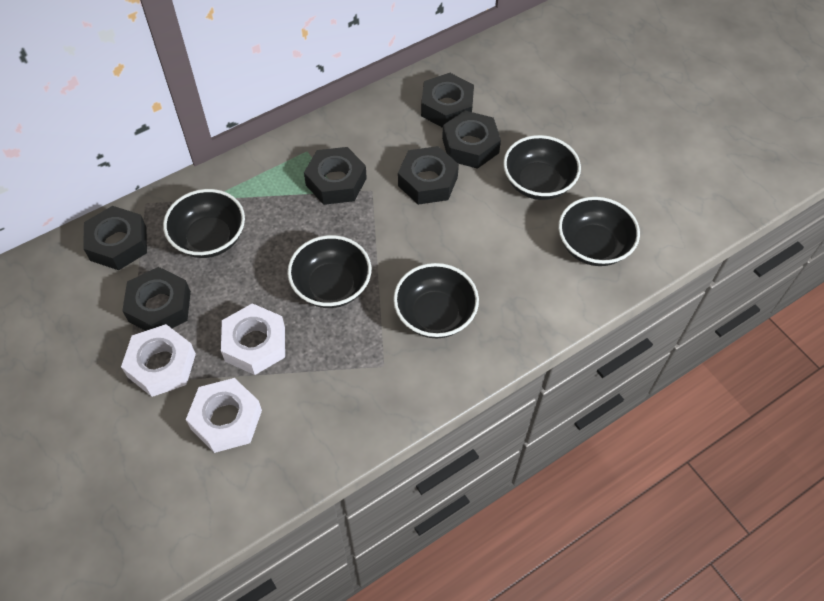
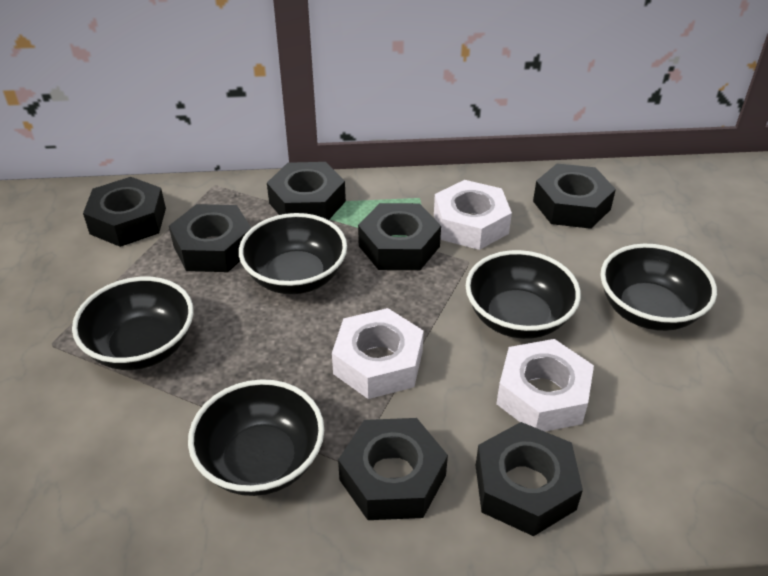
black nut: 6 -> 7

